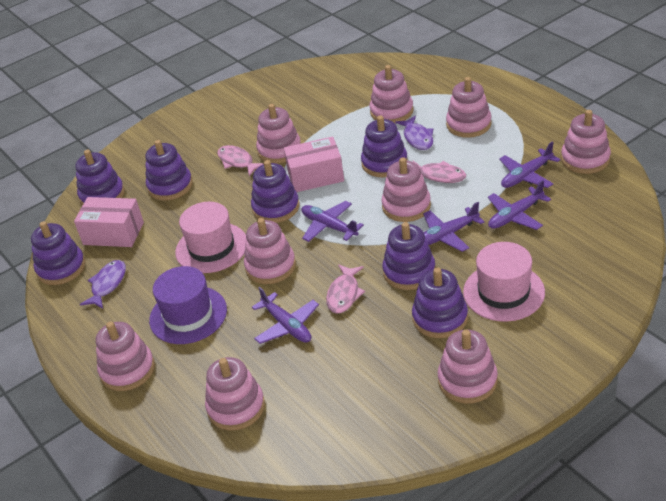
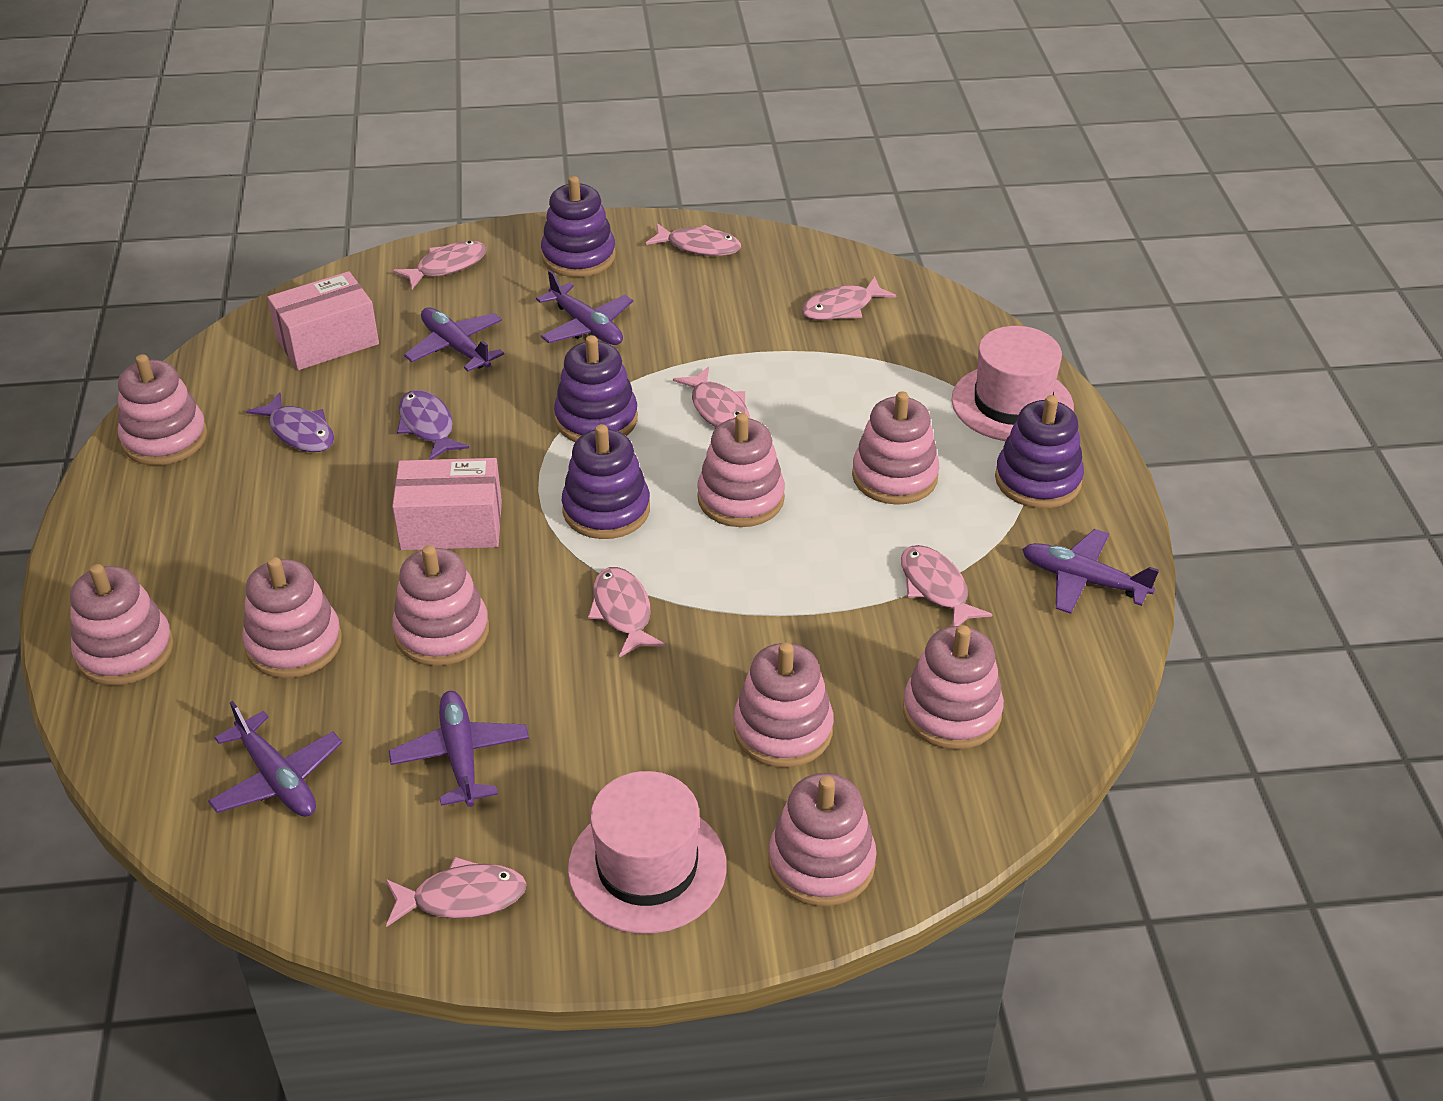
pink fish: 3 -> 7
purple hat: 1 -> 0
purple stacking toy: 7 -> 4

